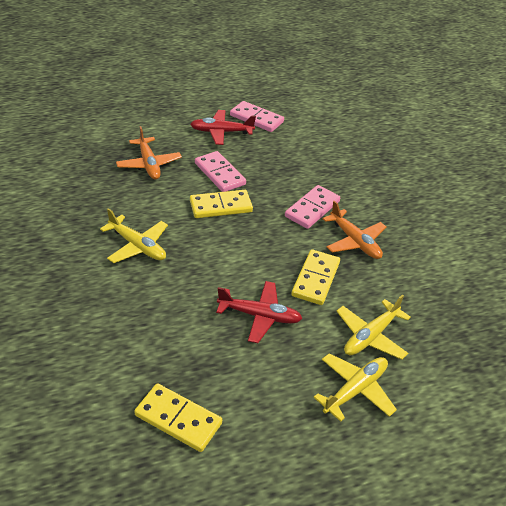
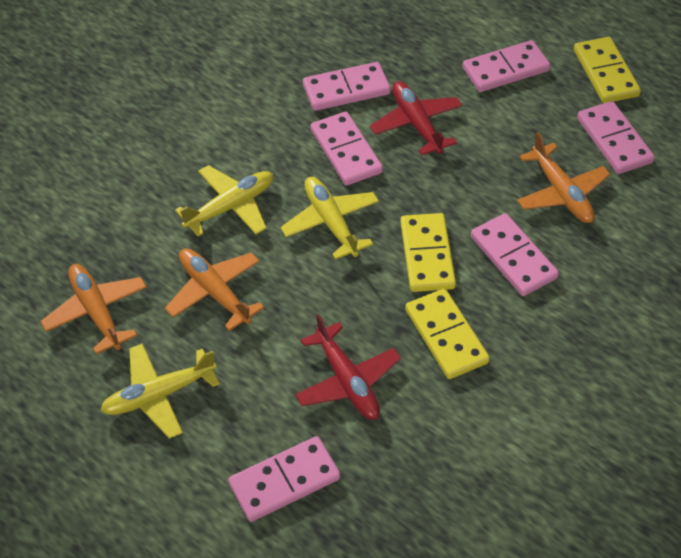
orange plane: 2 -> 3
pink domino: 3 -> 6

